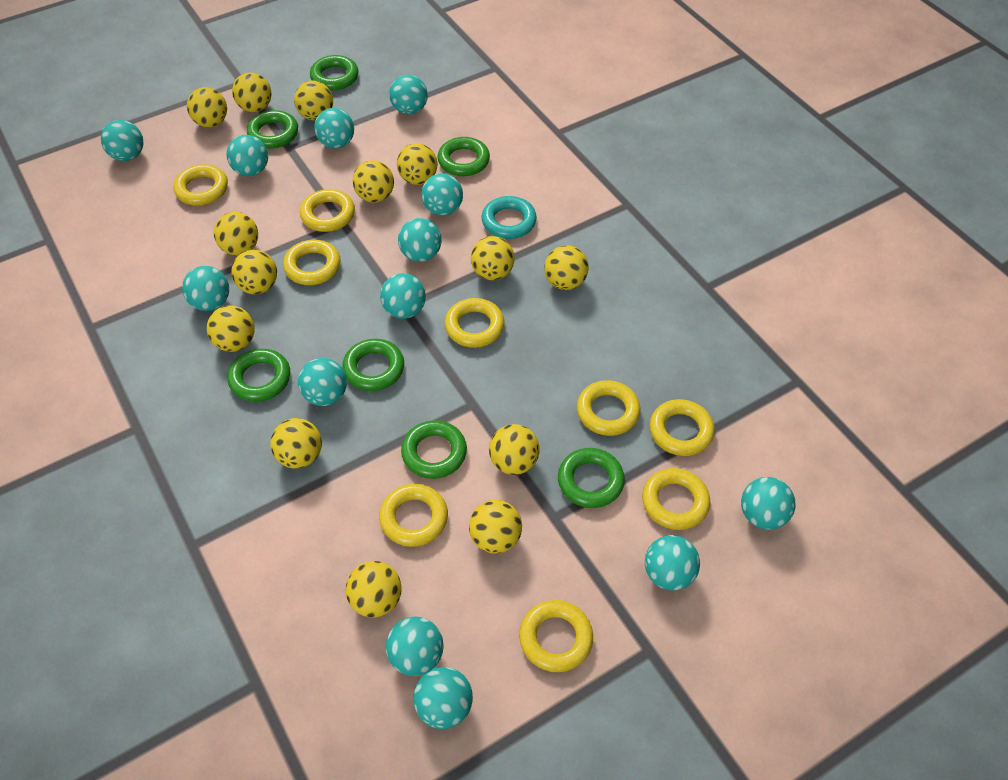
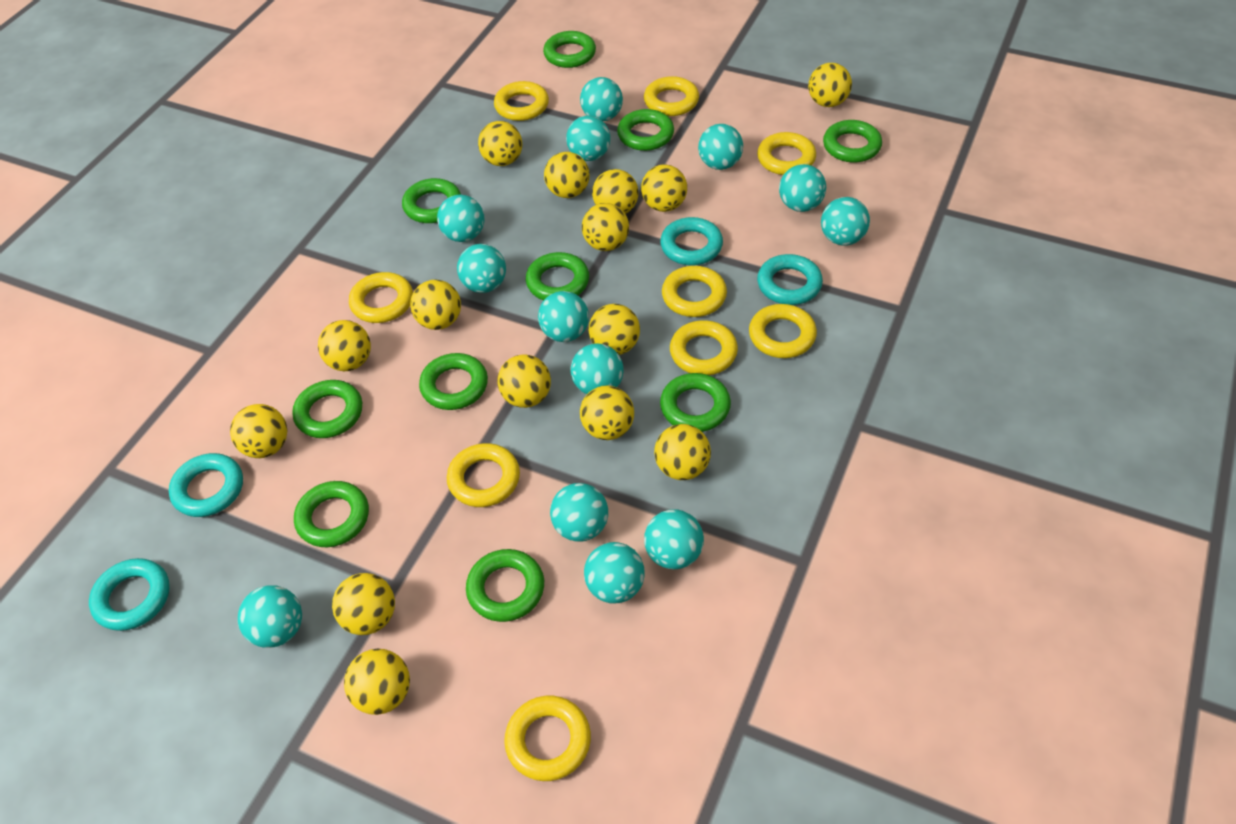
green ring: 7 -> 10
turquoise ring: 1 -> 4
yellow ball: 14 -> 15

